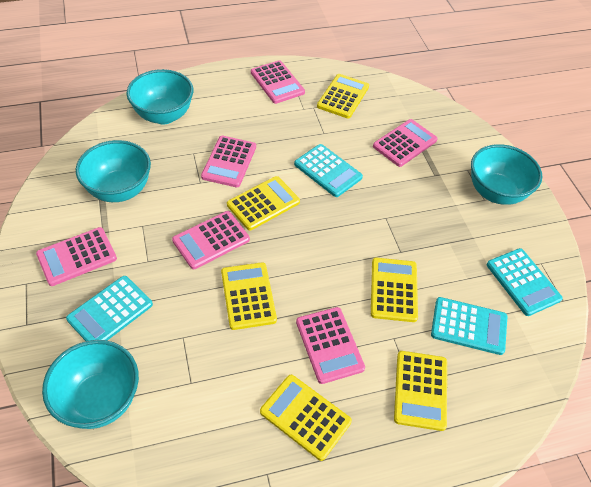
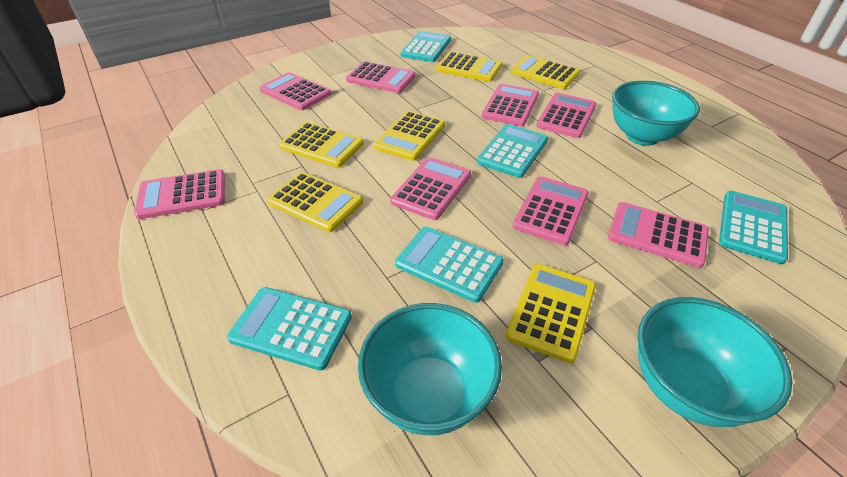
pink calculator: 6 -> 8
turquoise bowl: 4 -> 3
turquoise calculator: 4 -> 5

